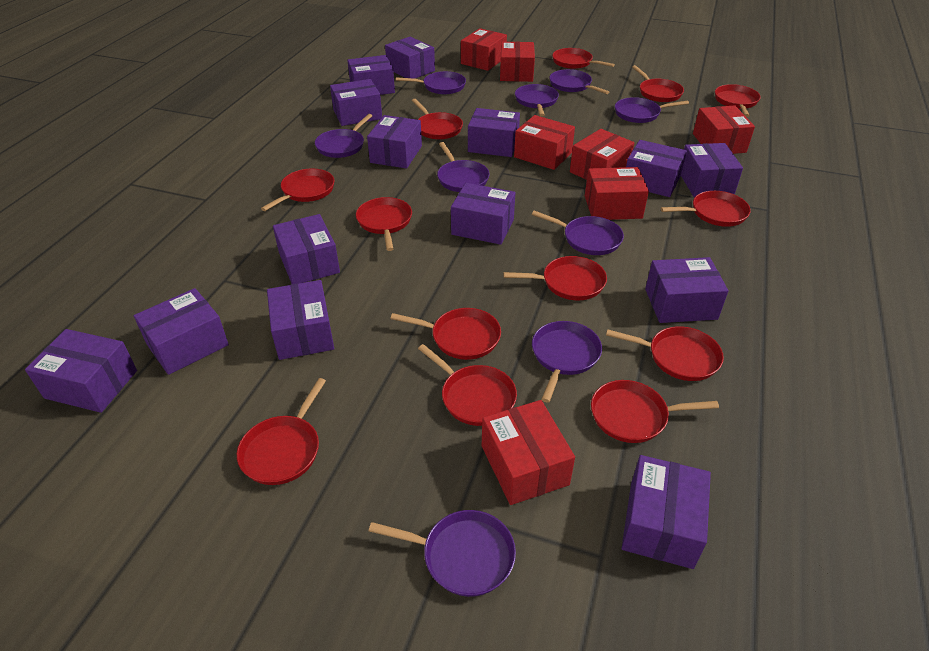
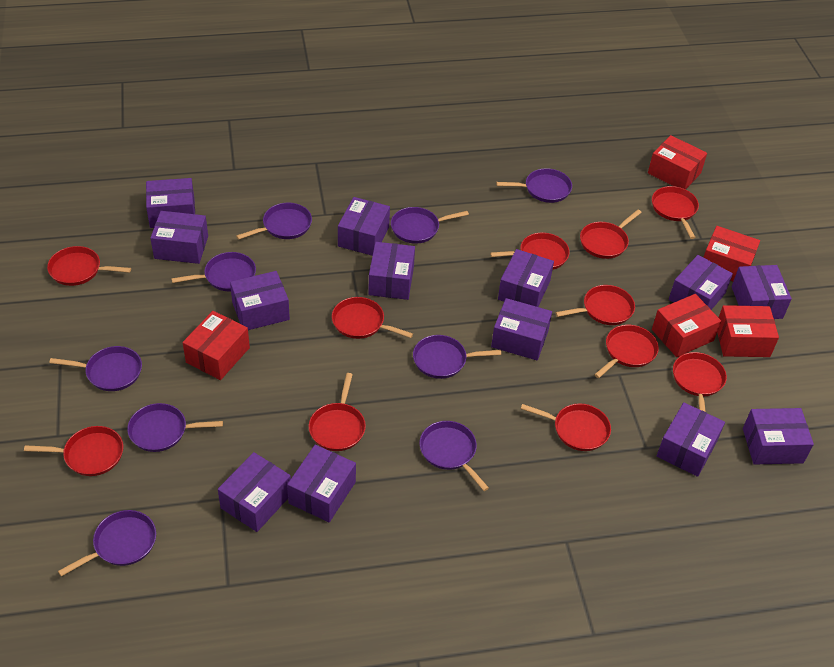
purple box: 14 -> 13
red box: 7 -> 5
red pan: 13 -> 11

